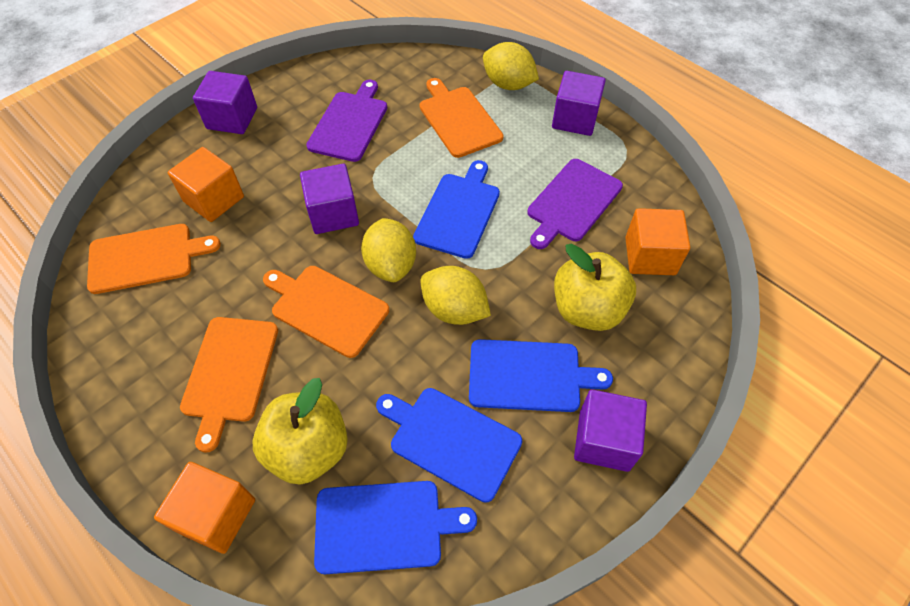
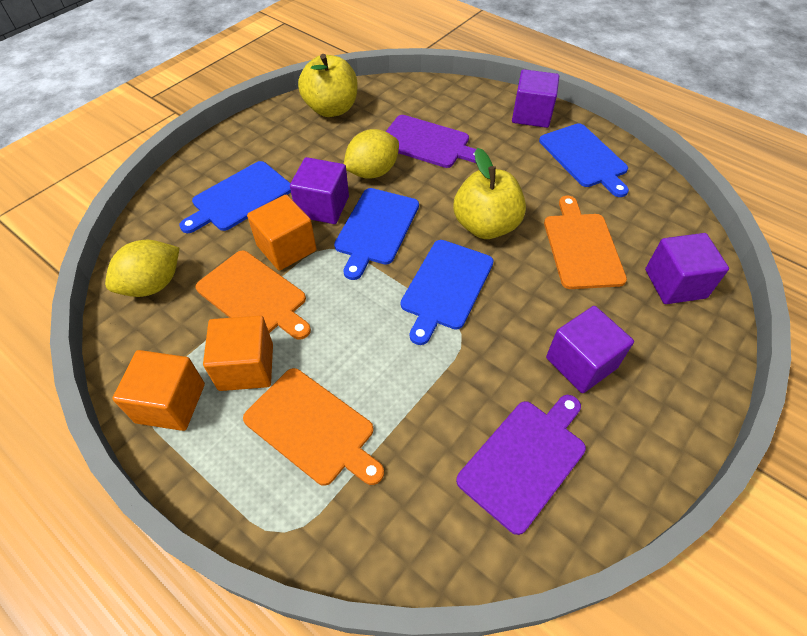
orange cutting board: 4 -> 3
yellow lemon: 3 -> 2

